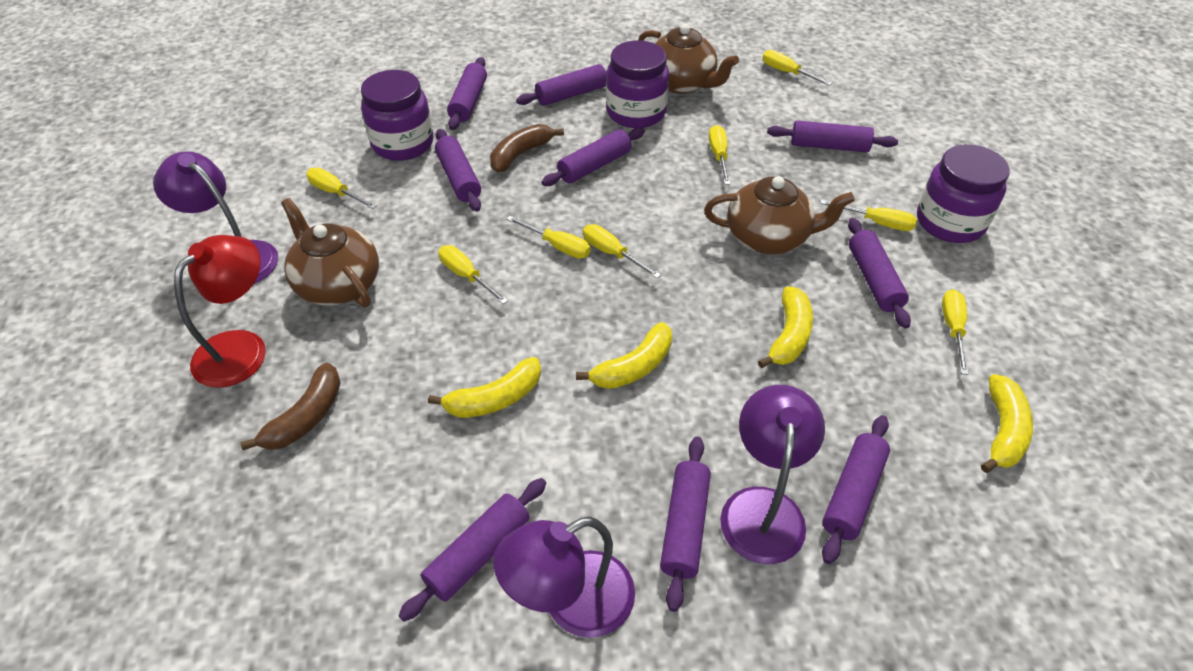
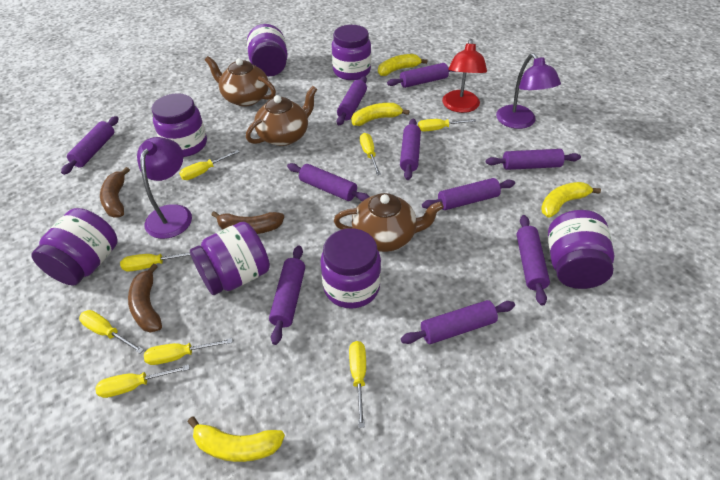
brown banana: 2 -> 3
purple jar: 3 -> 7
purple lamp: 3 -> 2
purple rolling pin: 9 -> 10

